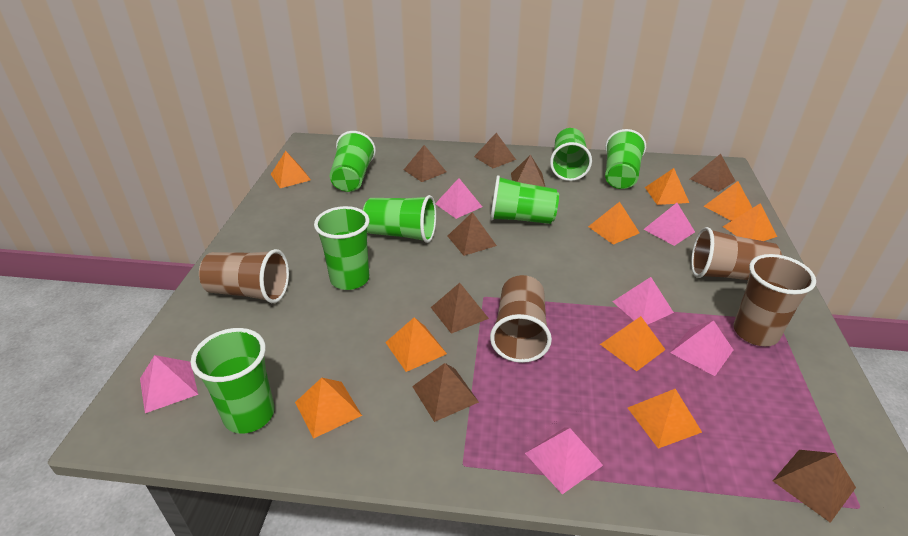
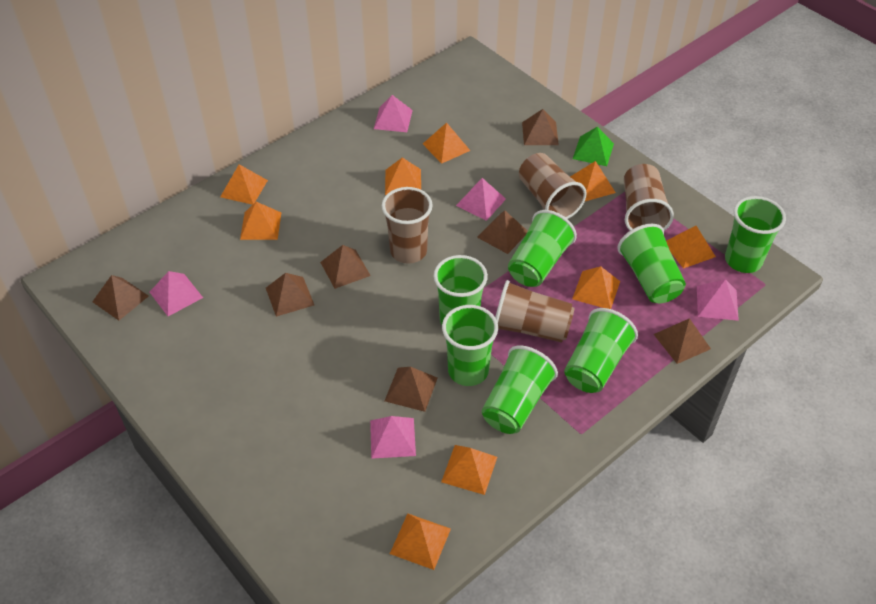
brown pyramid: 8 -> 7
green pyramid: 0 -> 1
pink pyramid: 6 -> 5

